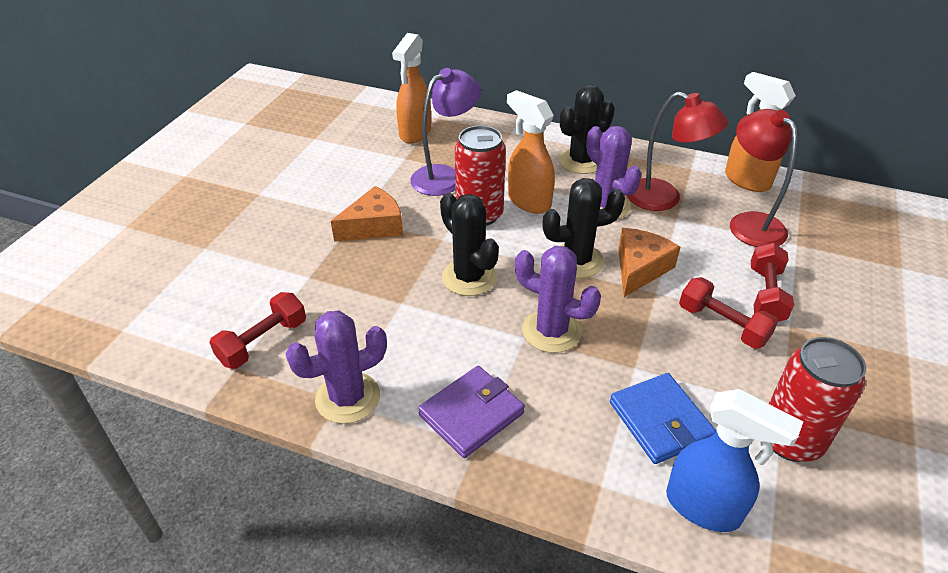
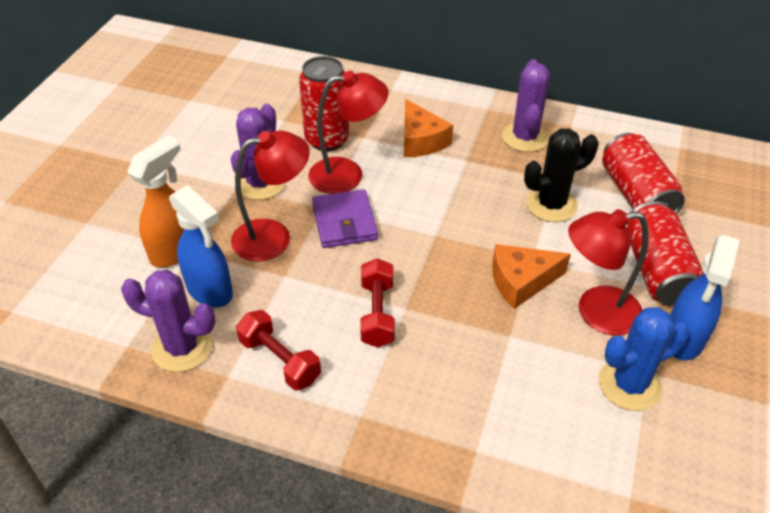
black cactus: 3 -> 1
blue cactus: 0 -> 1
blue spray bottle: 1 -> 2
blue wallet: 1 -> 0
orange spray bottle: 3 -> 1
purple lamp: 1 -> 0
red can: 2 -> 3
red dumbbell: 3 -> 2
red lamp: 2 -> 3

